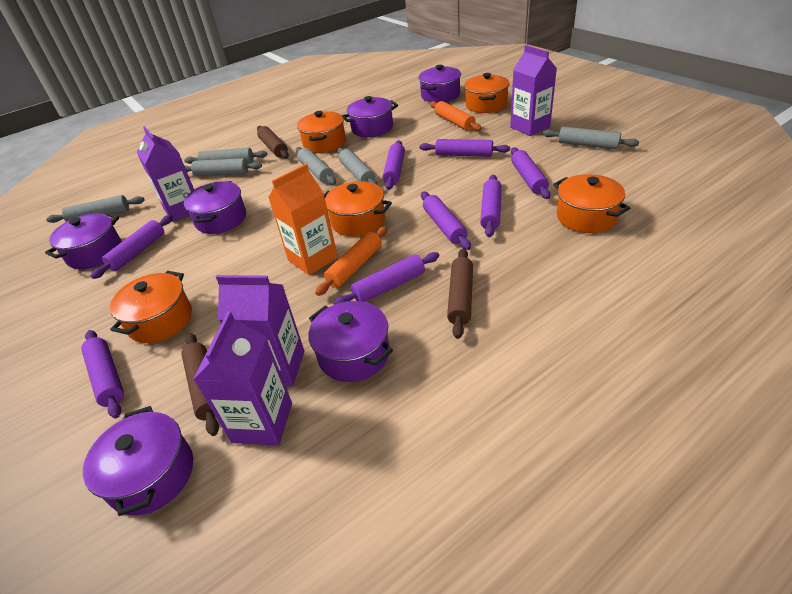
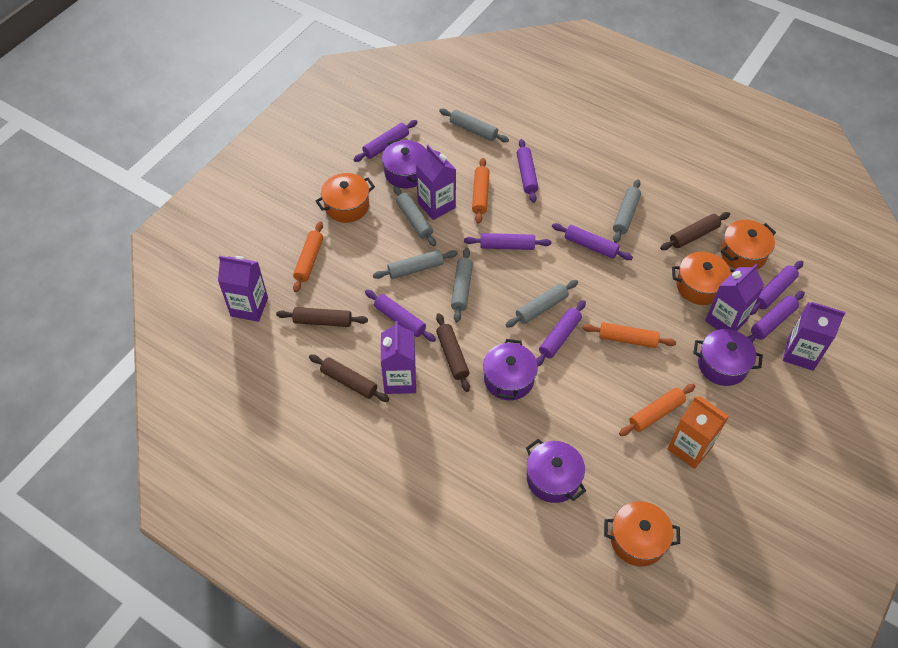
brown rolling pin: 3 -> 4
orange pot: 5 -> 4
orange rolling pin: 2 -> 4
purple carton: 4 -> 5
purple pot: 6 -> 4

